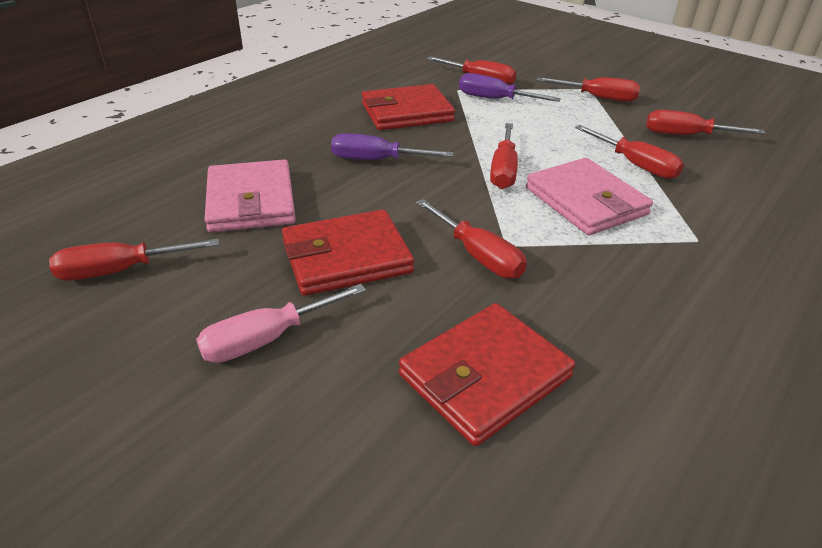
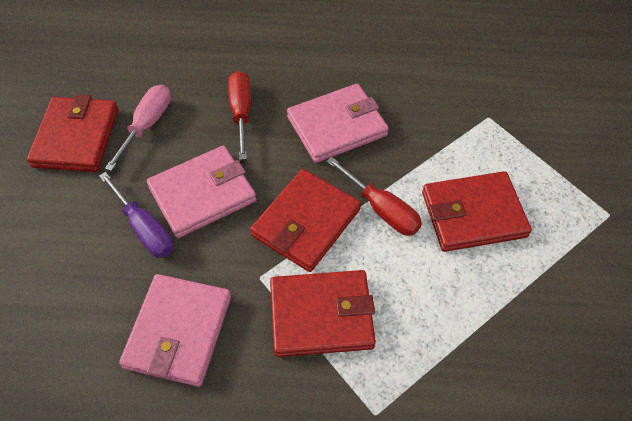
pink wallet: 2 -> 3
purple screwdriver: 2 -> 1
red screwdriver: 7 -> 2
red wallet: 3 -> 4

